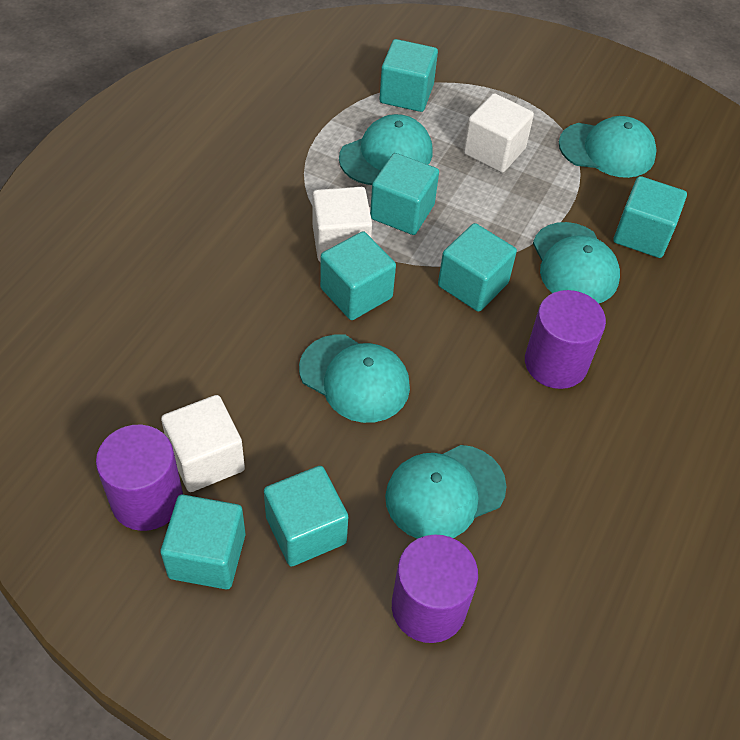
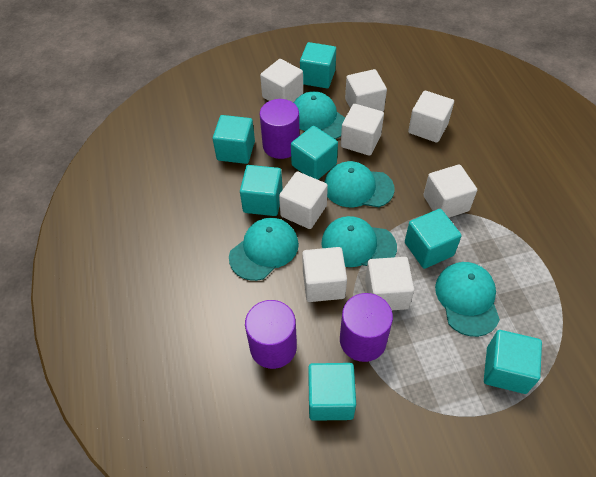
white cube: 3 -> 8

